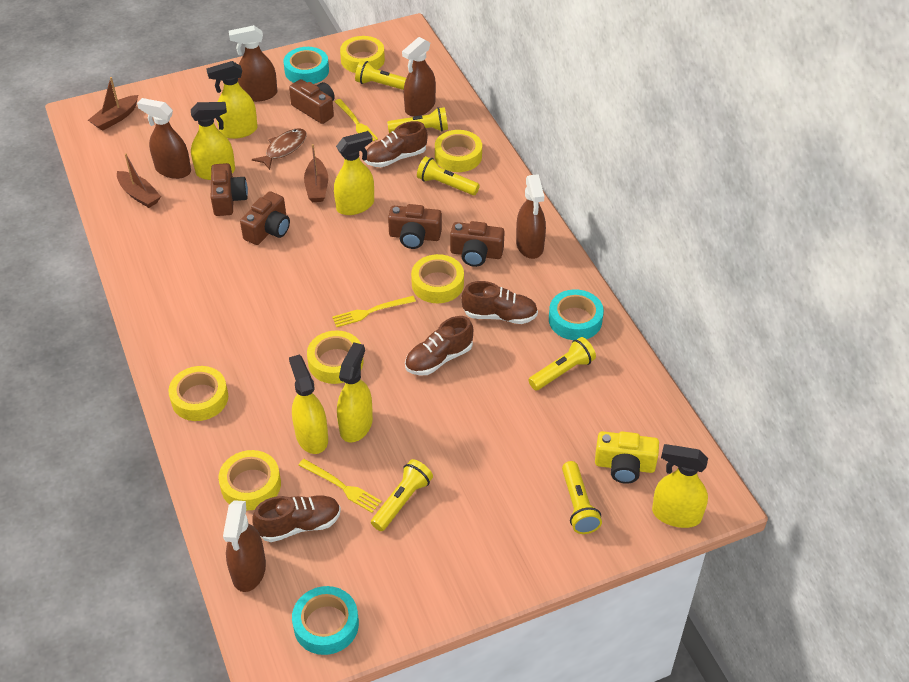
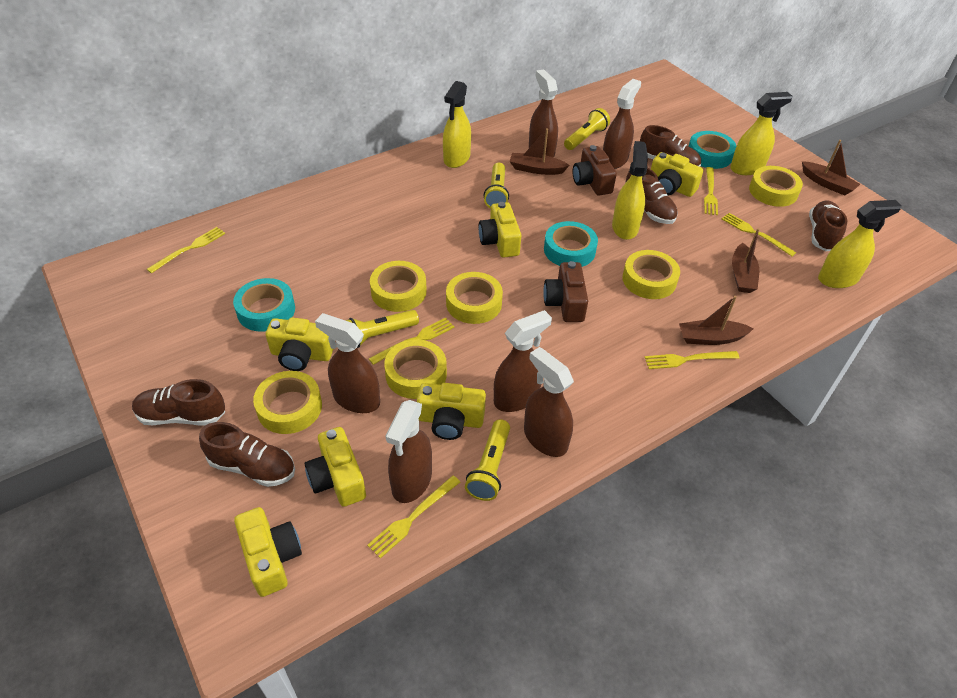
brown boat: 3 -> 4
brown camera: 5 -> 2
brown fish: 1 -> 0
brown shoe: 4 -> 5
brown spray bottle: 5 -> 6
yellow camera: 1 -> 6
yellow flashlight: 6 -> 4
yellow fork: 3 -> 6
yellow spray bottle: 6 -> 4

